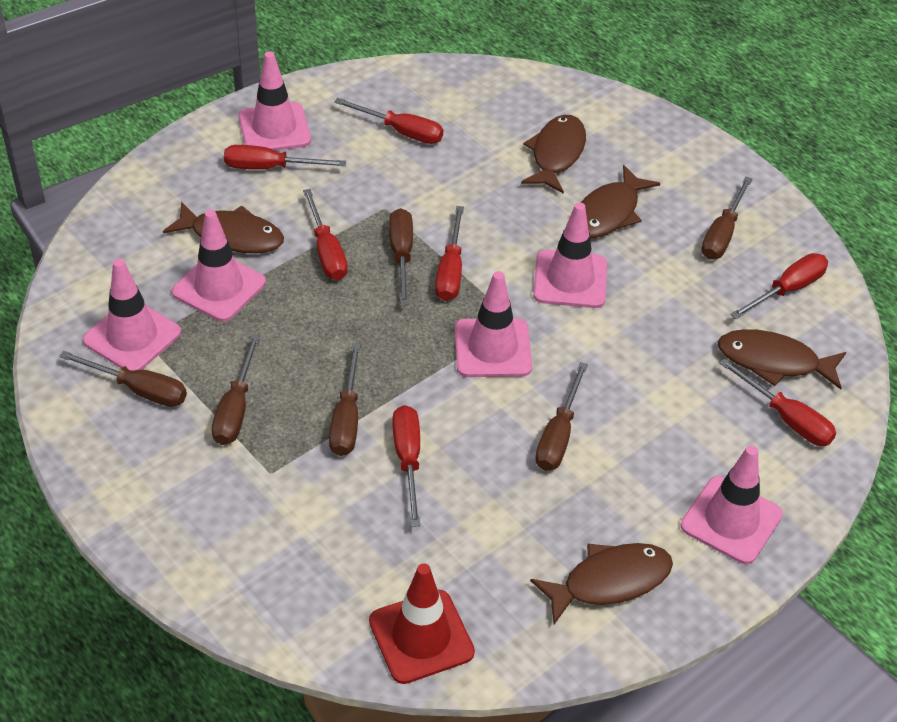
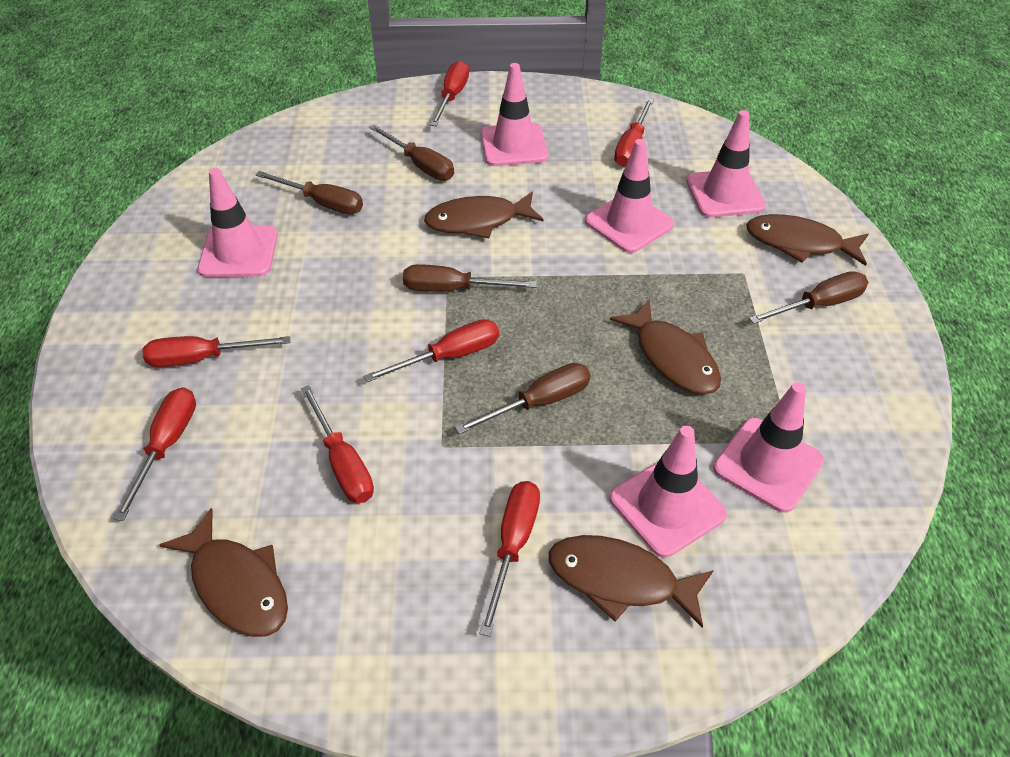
brown screwdriver: 6 -> 5
red traffic cone: 1 -> 0

